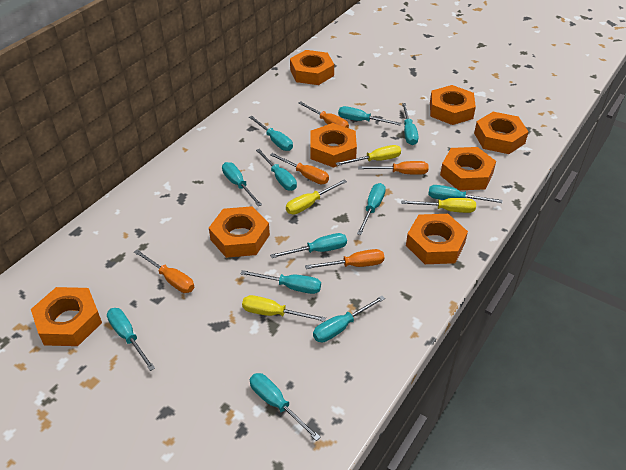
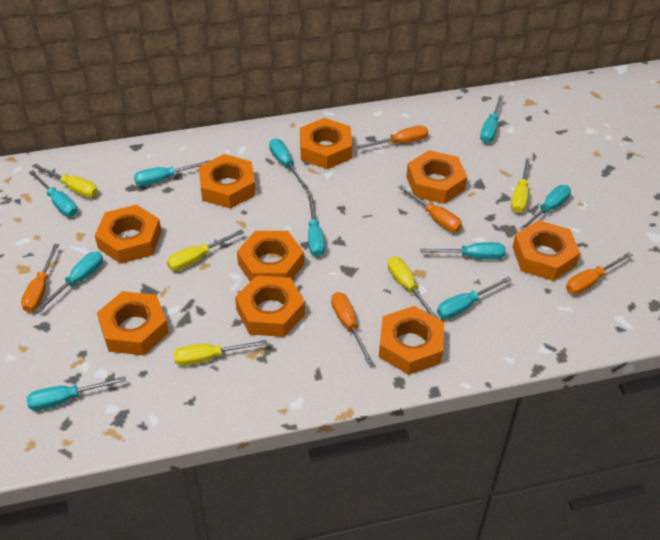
orange nut: 8 -> 9
turquoise screwdriver: 12 -> 10
yellow screwdriver: 4 -> 5

